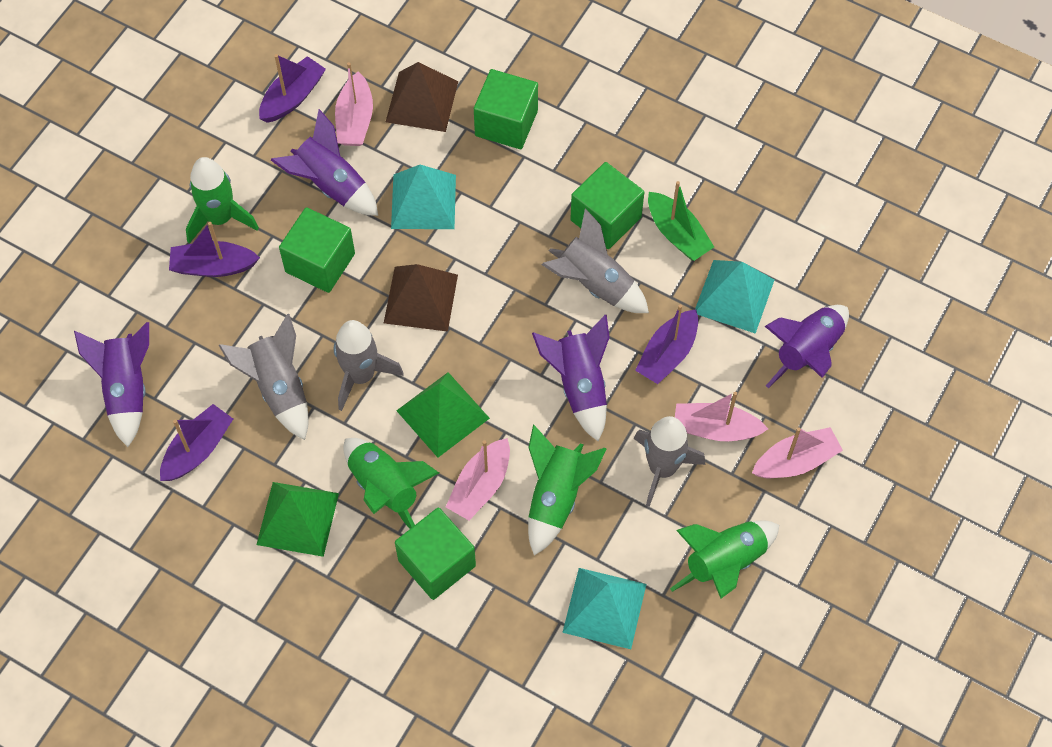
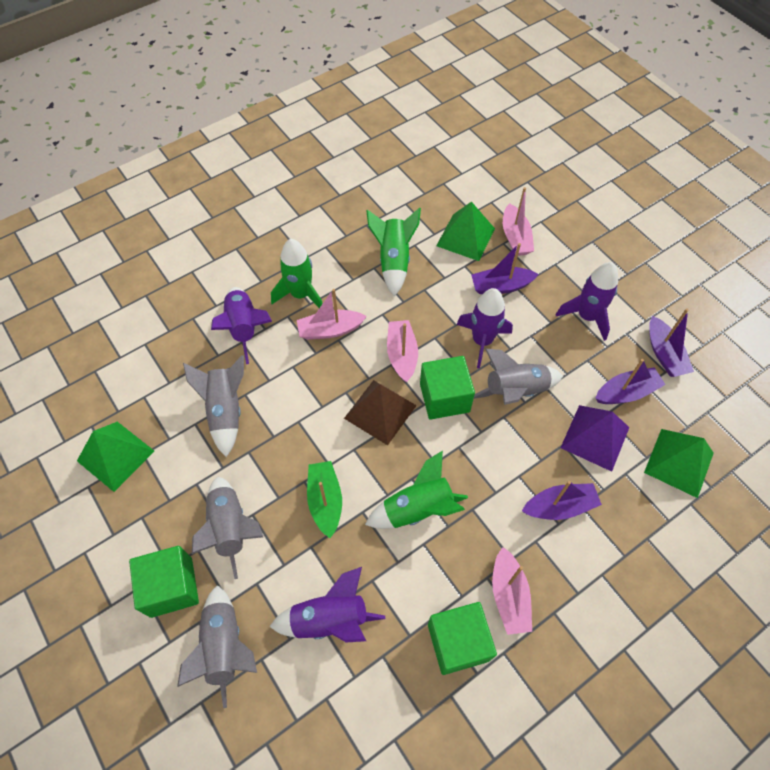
brown pyramid: 2 -> 1
green cube: 4 -> 3
green pyramid: 2 -> 3
green rocket: 4 -> 3
purple pyramid: 0 -> 1
turquoise pyramid: 3 -> 0

